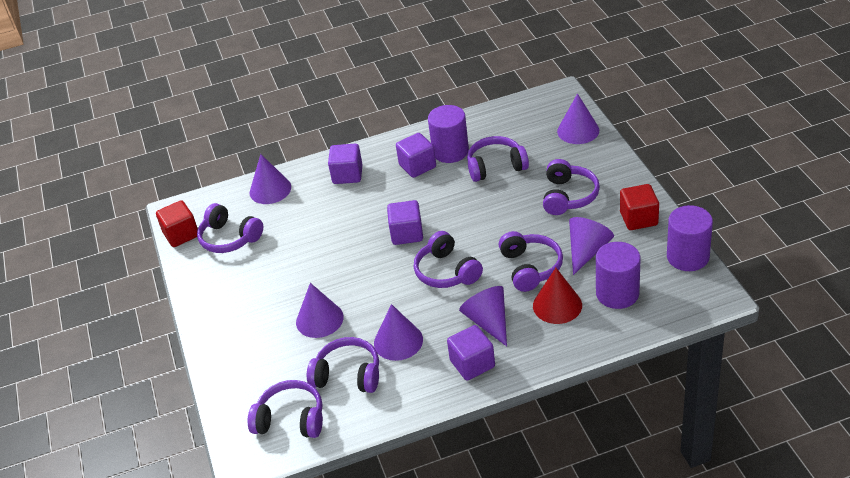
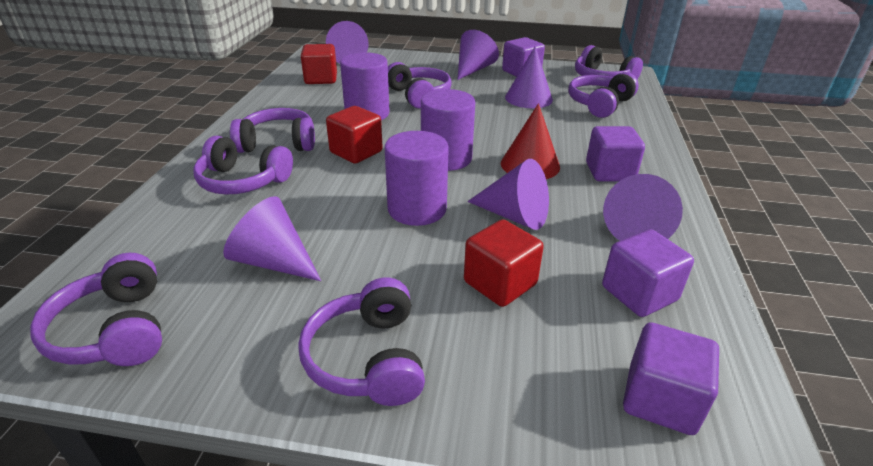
red cube: 2 -> 3

